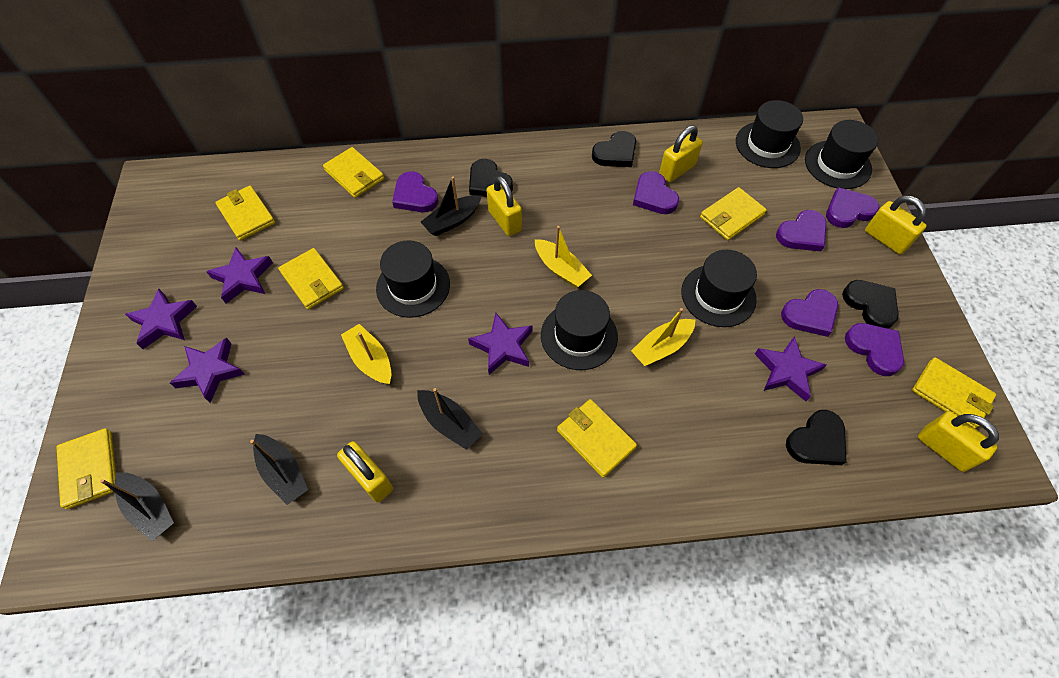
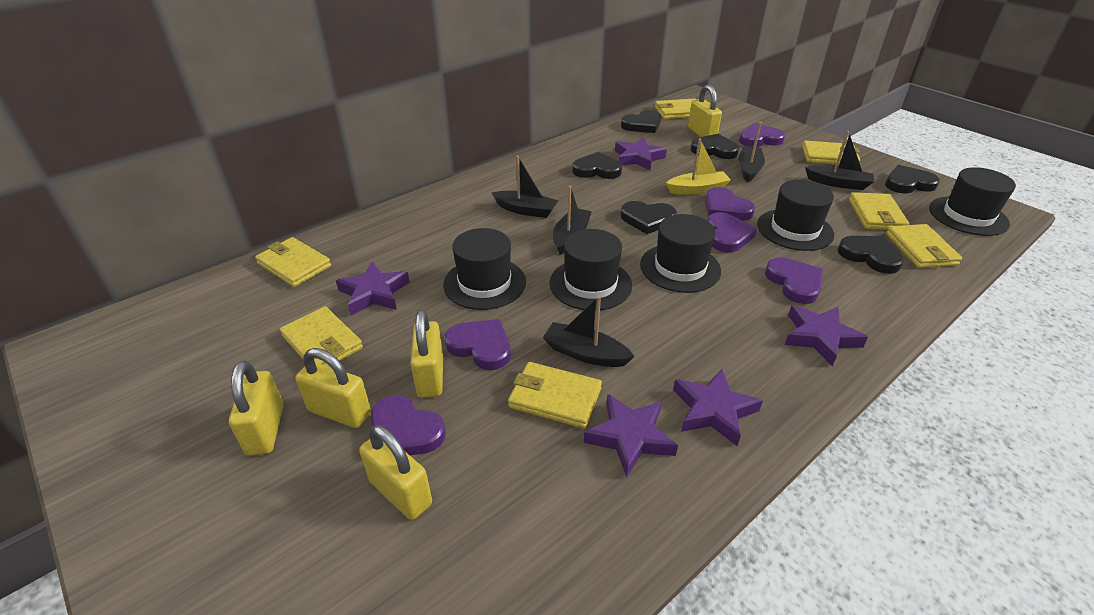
black boat: 4 -> 5
black heart: 4 -> 6
yellow boat: 3 -> 1

